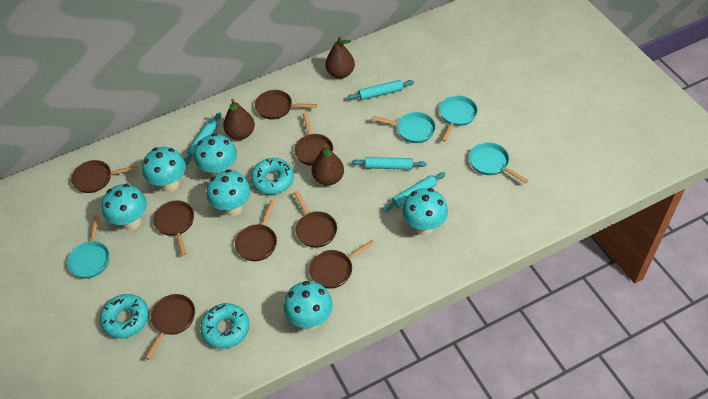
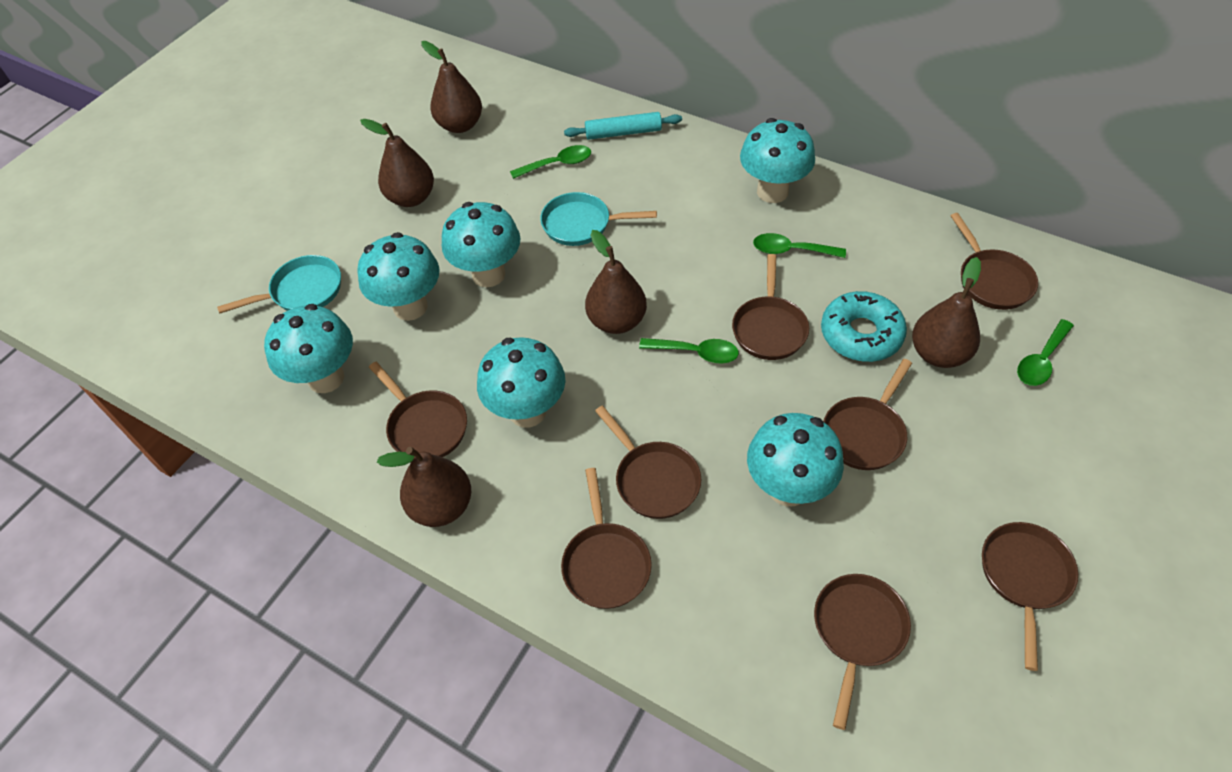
brown pear: 3 -> 5
green spoon: 0 -> 4
turquoise donut: 3 -> 1
turquoise pan: 4 -> 2
turquoise rolling pin: 4 -> 1

